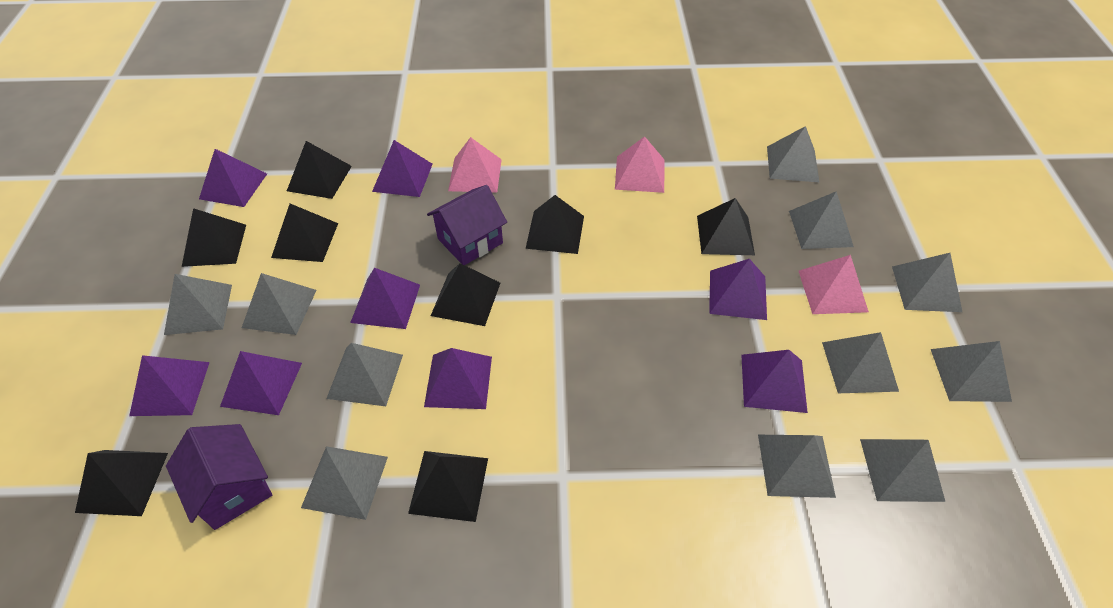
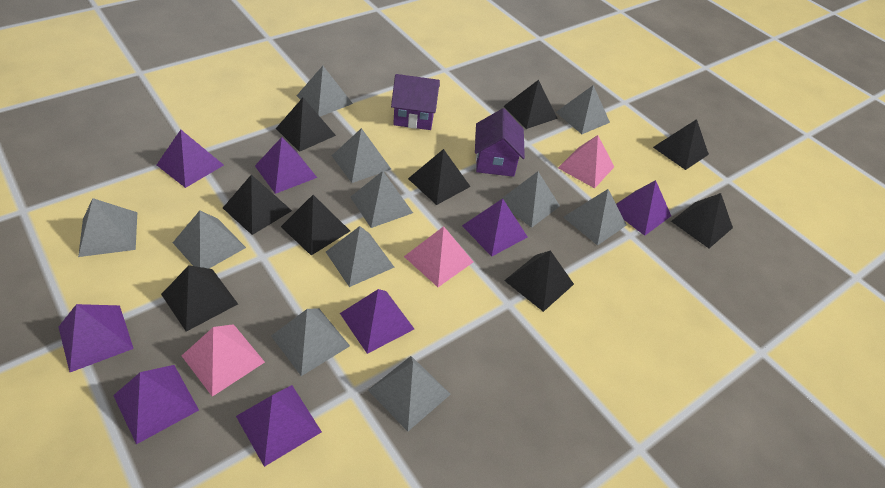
black pyramid: 8 -> 9

